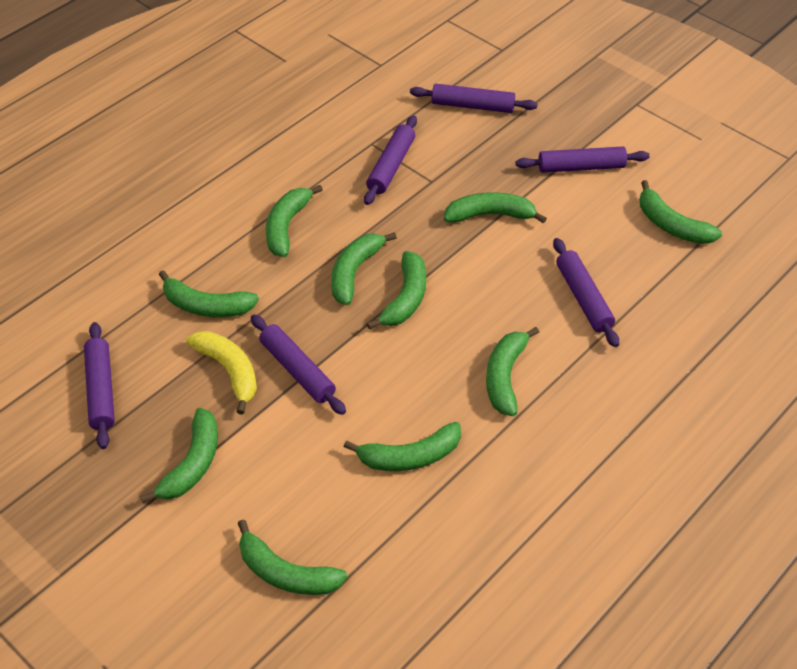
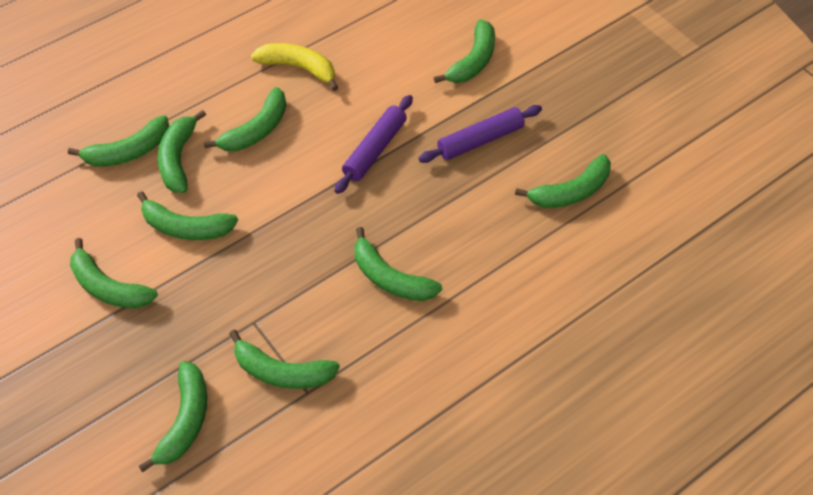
purple rolling pin: 6 -> 2

